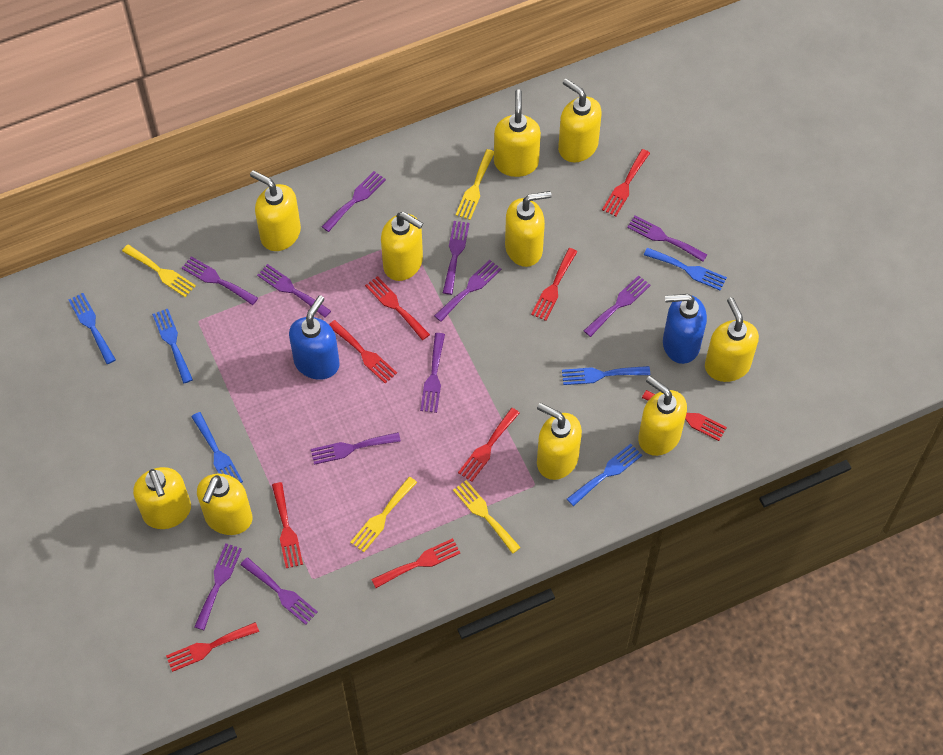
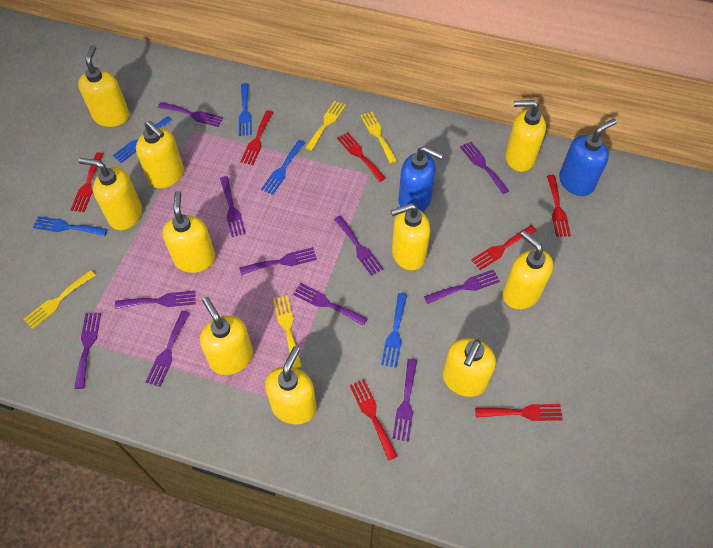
blue fork: 6 -> 5
red fork: 9 -> 7

